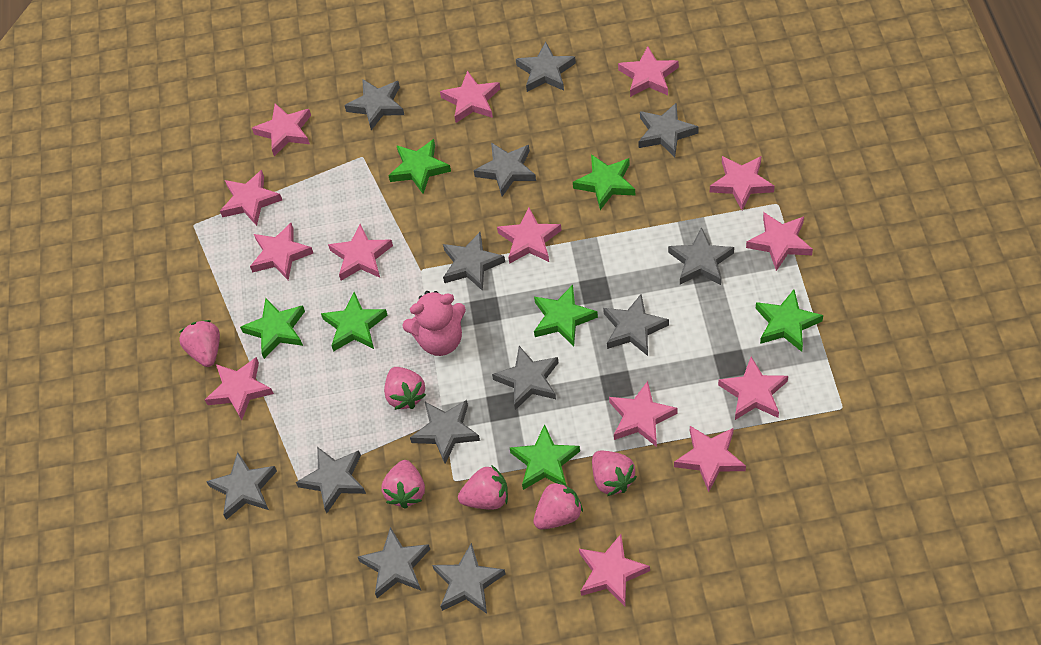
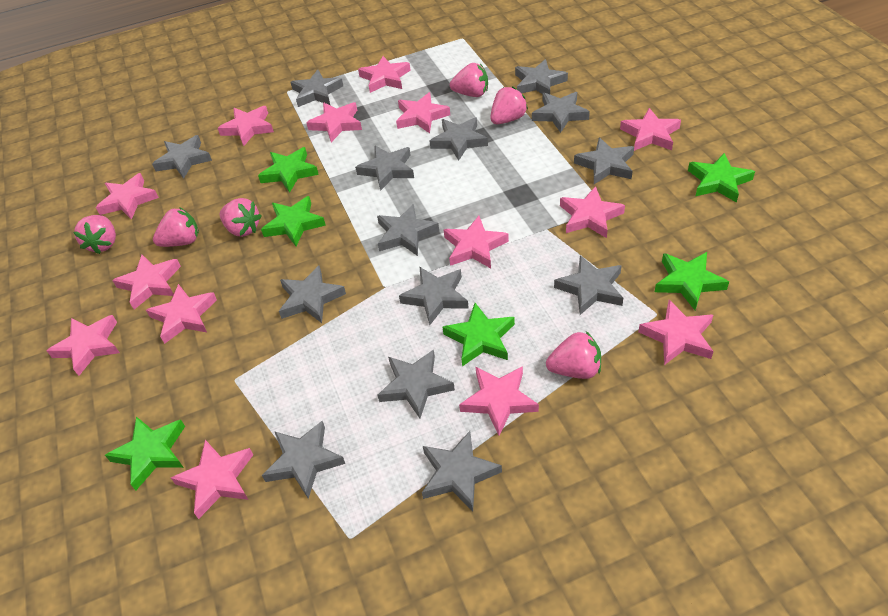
green star: 7 -> 6
grey star: 13 -> 14
pink teddy bear: 1 -> 0

